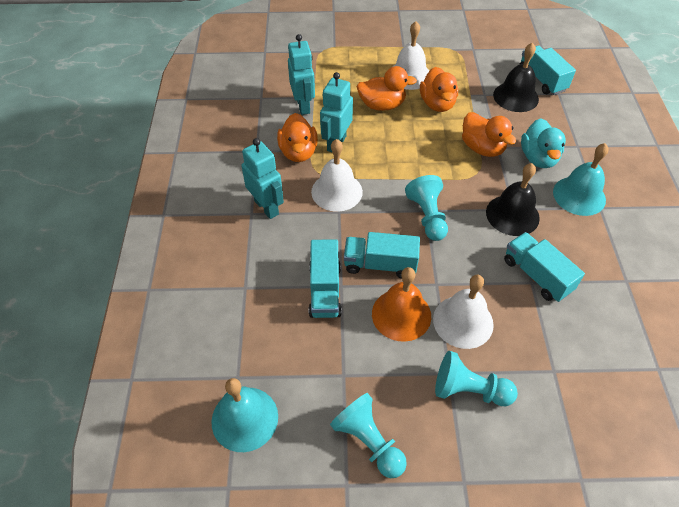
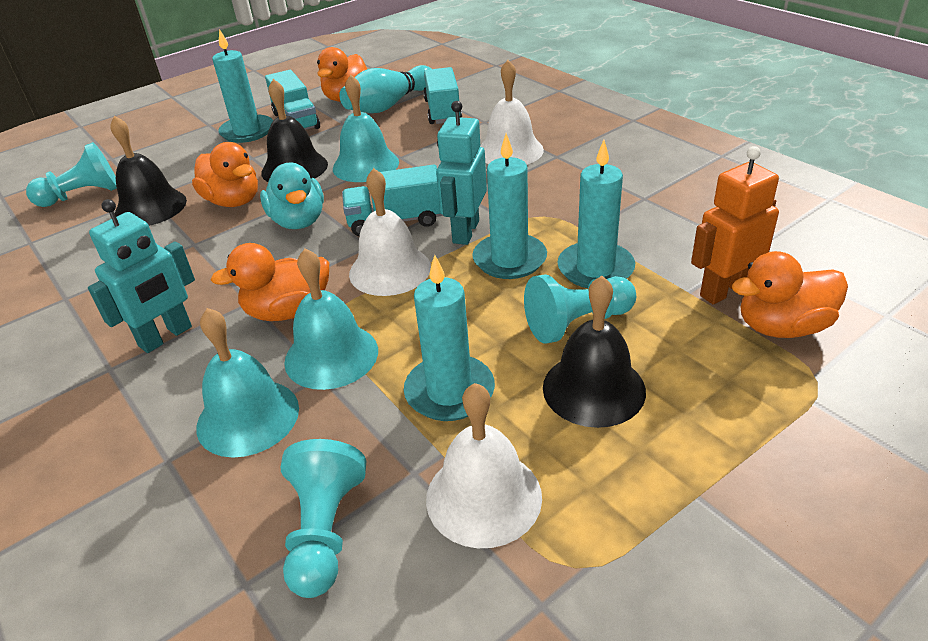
black bell: 2 -> 3
orange bell: 1 -> 0
orange robot: 0 -> 1
turquoise bell: 2 -> 3
turquoise bowling pin: 0 -> 1
turquoise candle: 0 -> 4
turquoise robot: 3 -> 2
turquoise truck: 4 -> 3

